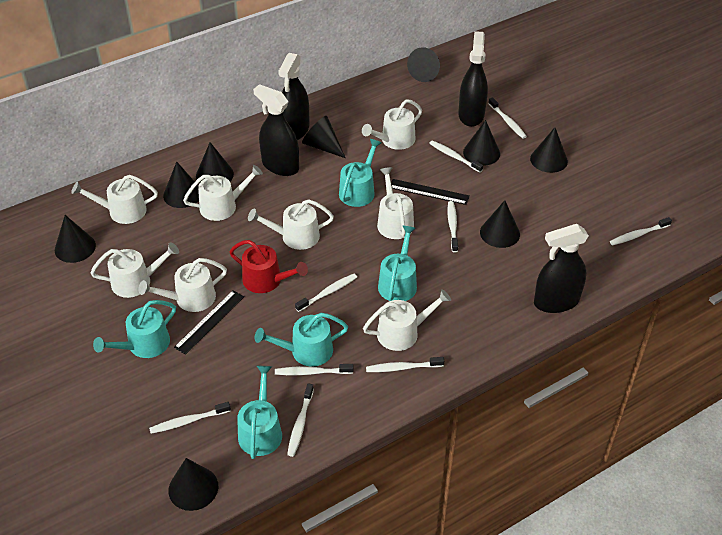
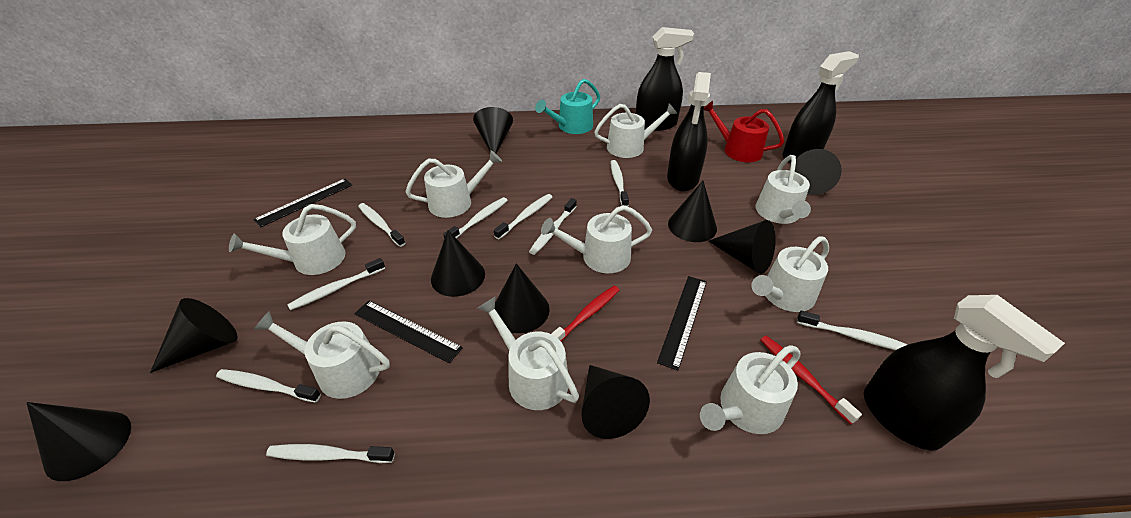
black ruler: 2 -> 3
red toothbrush: 0 -> 2
turquoise watering can: 5 -> 1
white watering can: 8 -> 9

